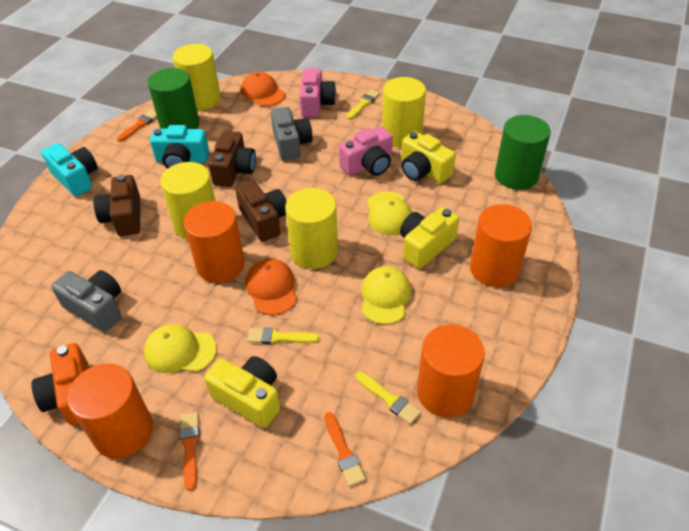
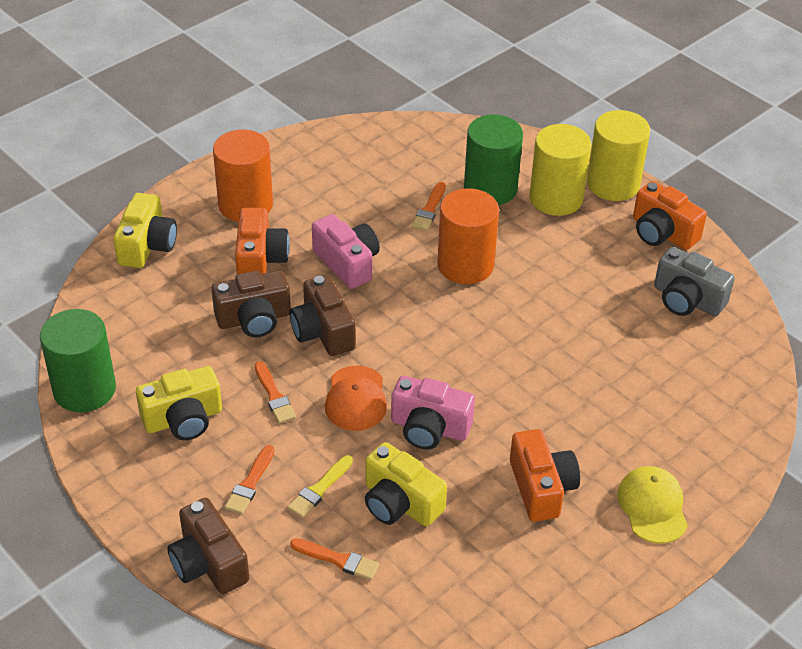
grey camera: 2 -> 1
orange brush: 3 -> 4
orange camera: 1 -> 3
orange cap: 2 -> 1
orange cylinder: 4 -> 2
turquoise camera: 2 -> 0
yellow brush: 3 -> 1
yellow cap: 3 -> 1
yellow cylinder: 4 -> 2

